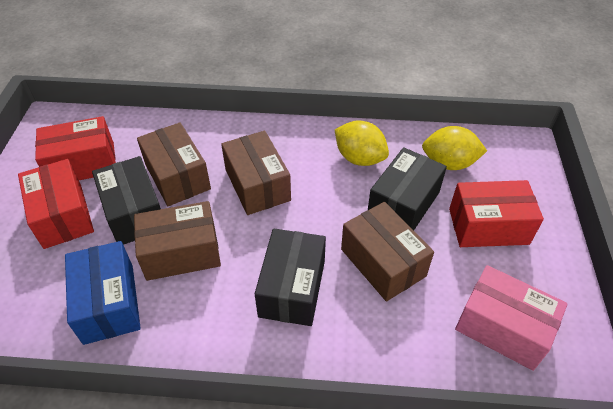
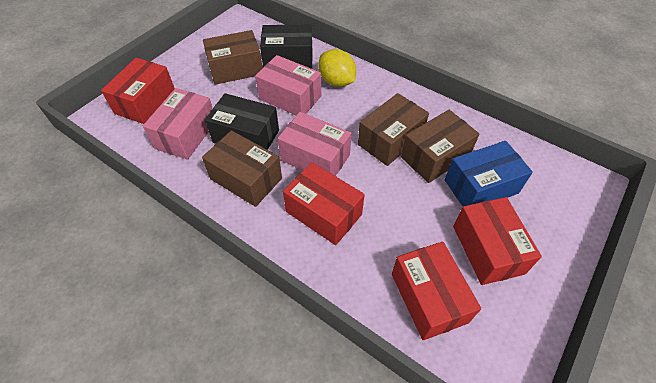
black box: 3 -> 2
pink box: 1 -> 3
red box: 3 -> 4
yellow lemon: 2 -> 1

